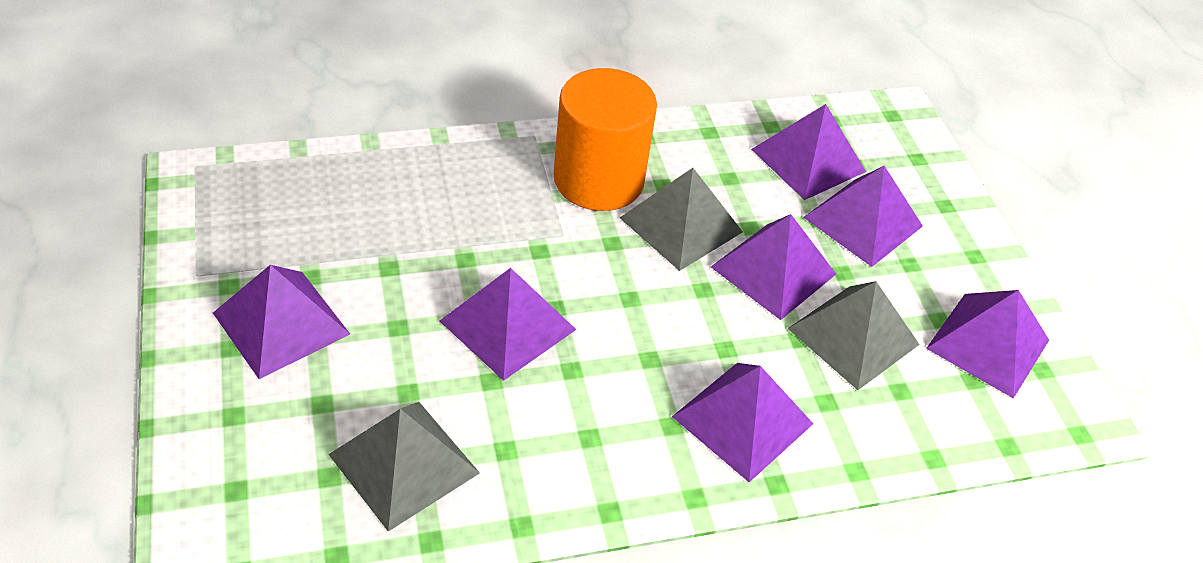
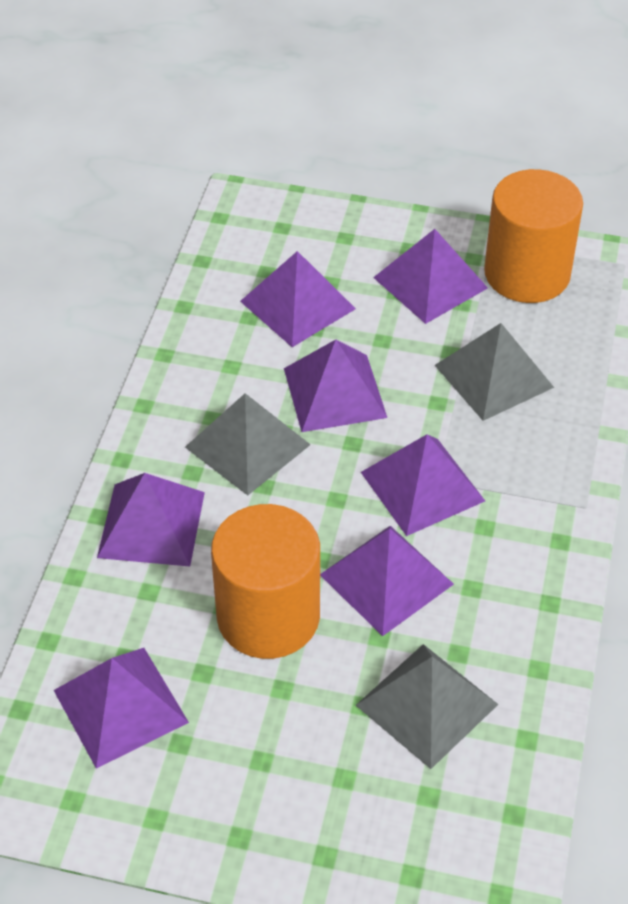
orange cylinder: 1 -> 2

